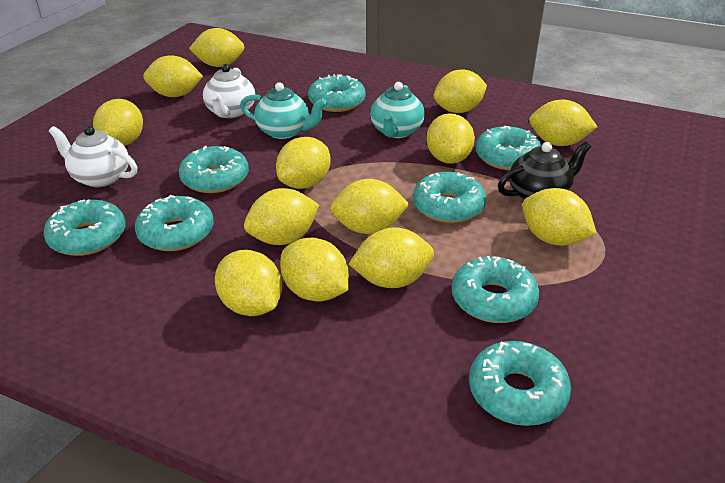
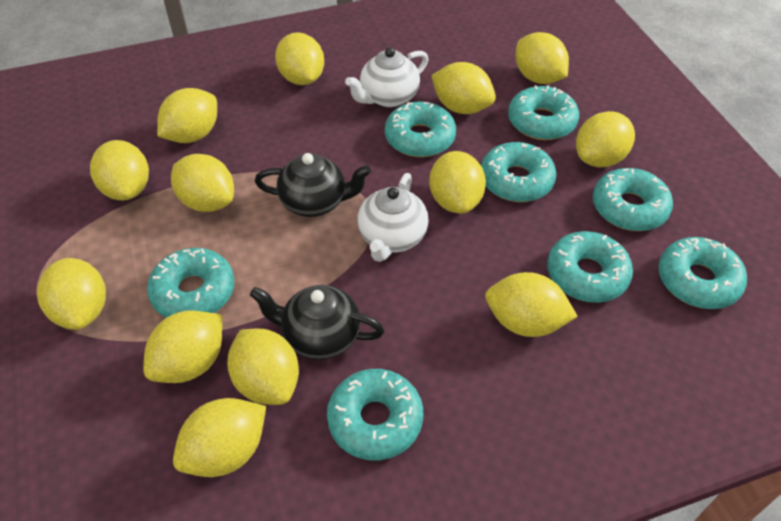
black teapot: 1 -> 2
turquoise teapot: 2 -> 0

